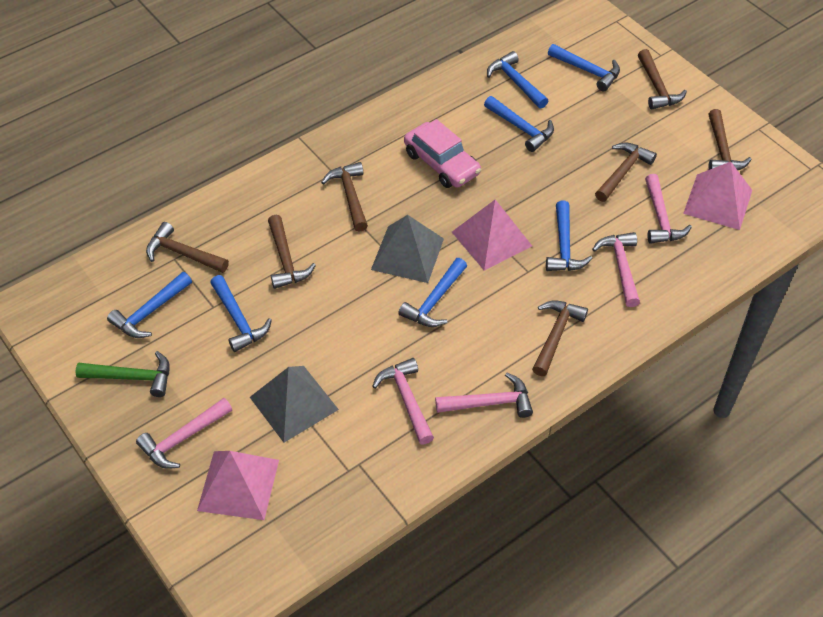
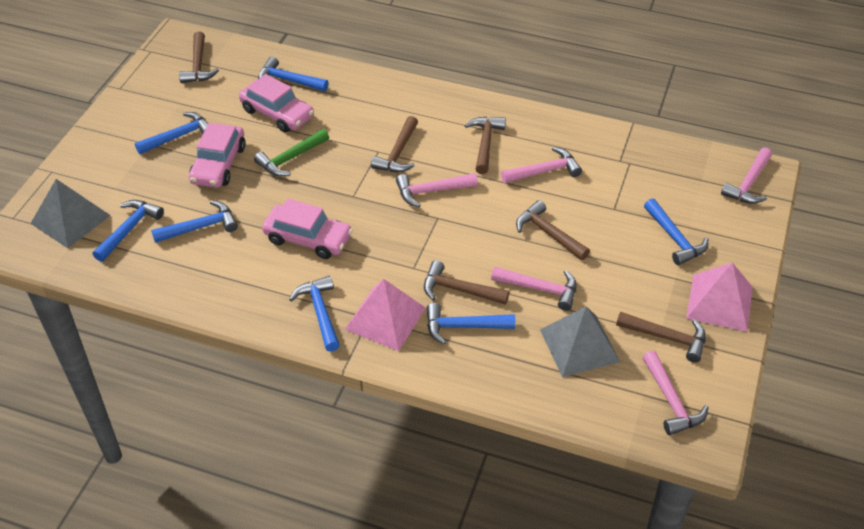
brown hammer: 7 -> 6
pink car: 1 -> 3
pink pyramid: 3 -> 2

